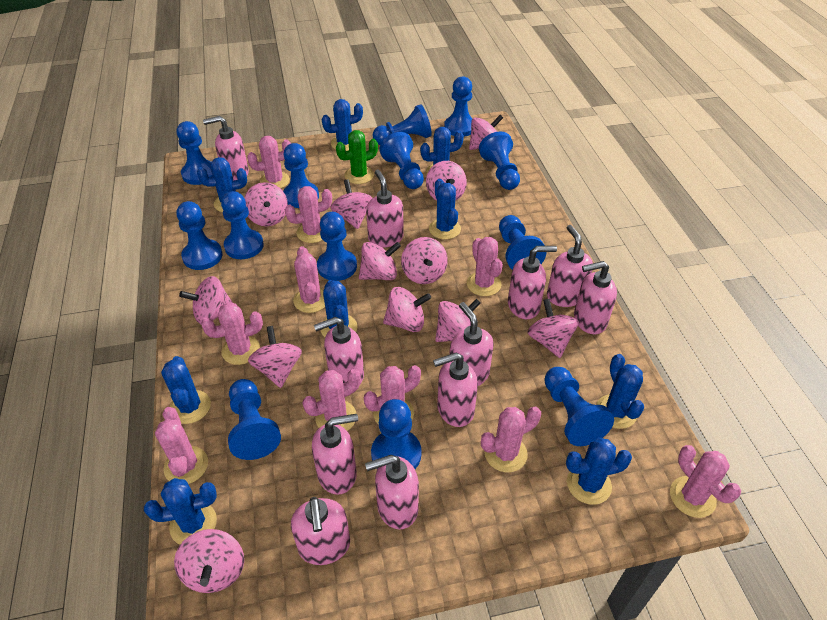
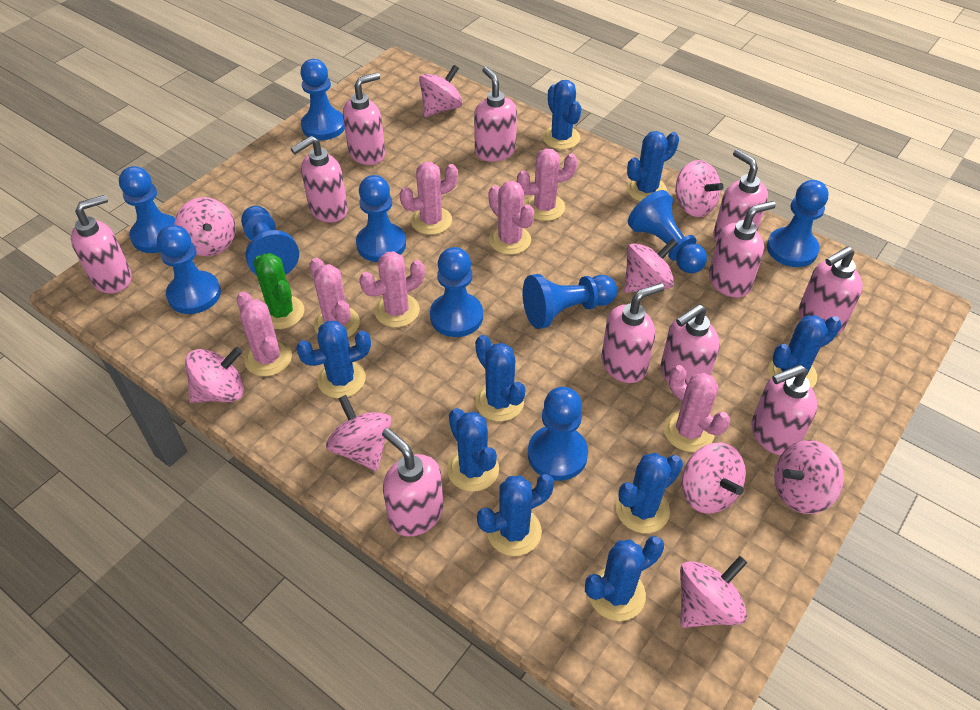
blue pawn: 13 -> 10
pink cactus: 10 -> 7
pink spinning top: 12 -> 9

